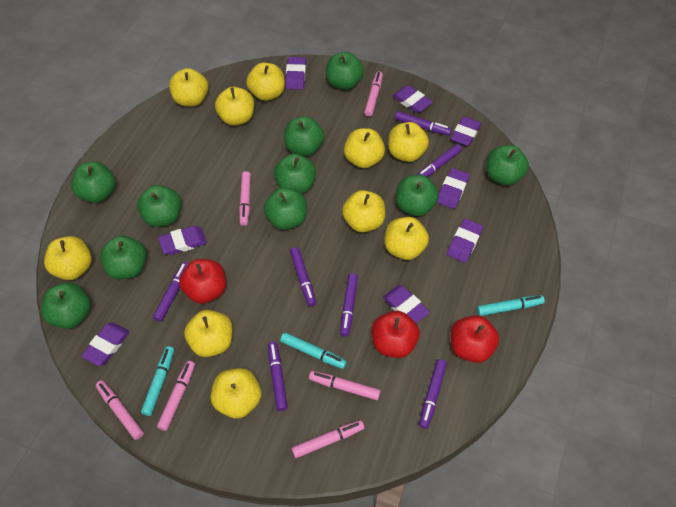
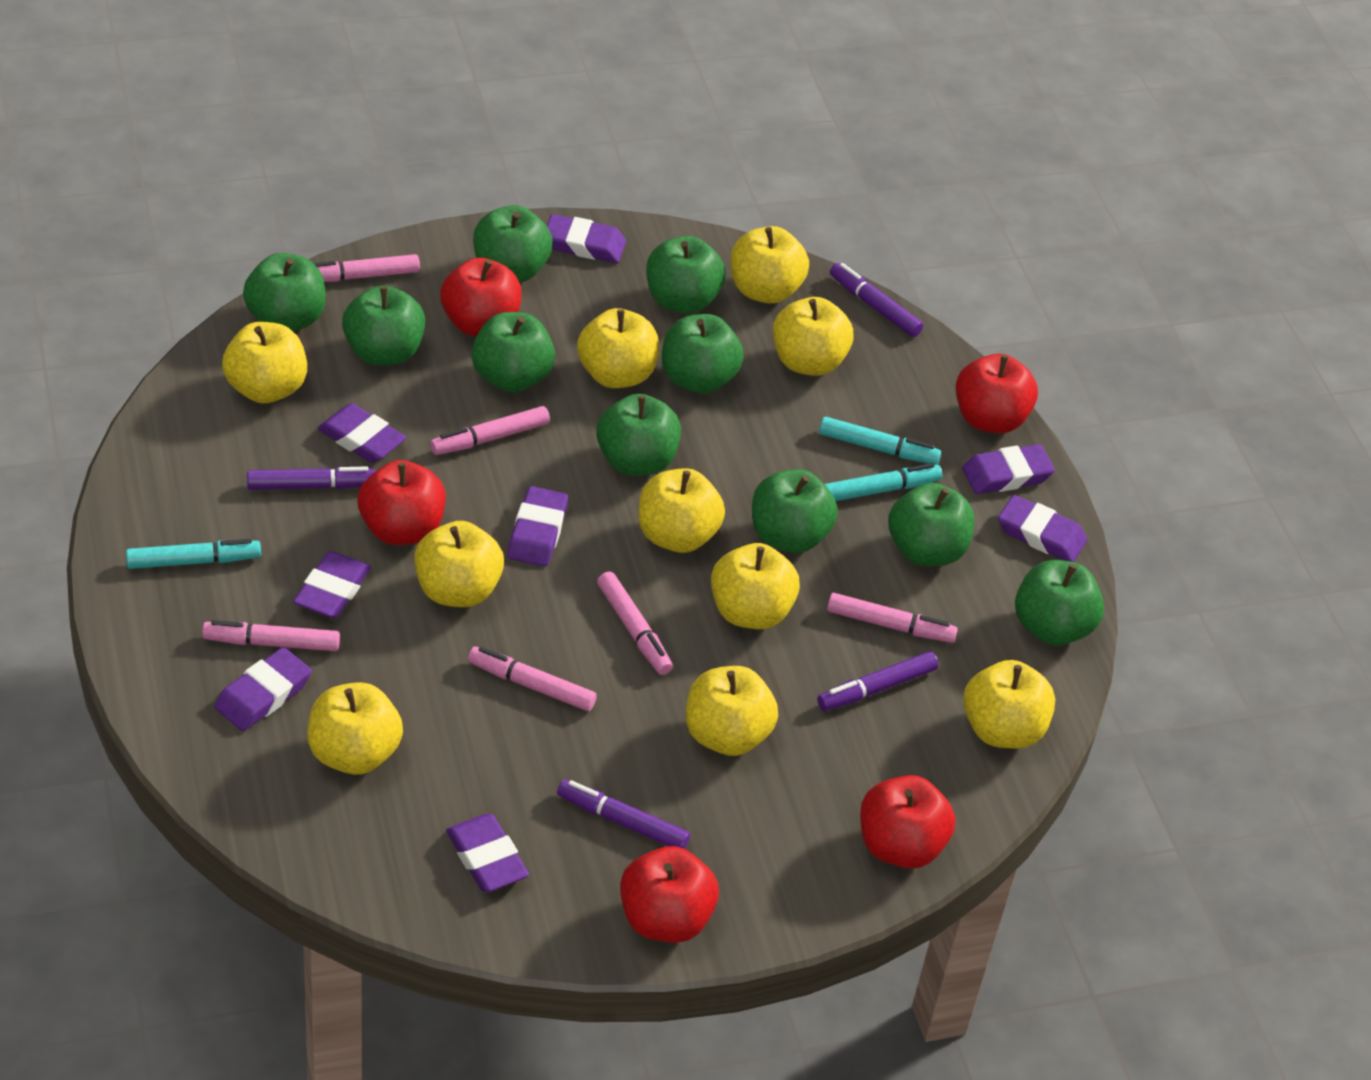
purple marker: 7 -> 4
red apple: 3 -> 5

